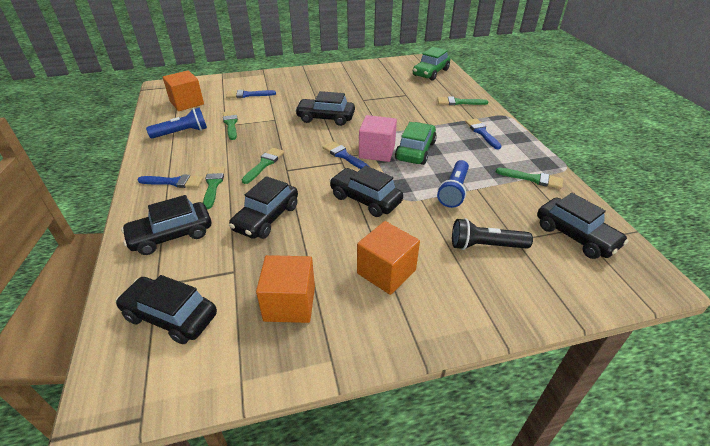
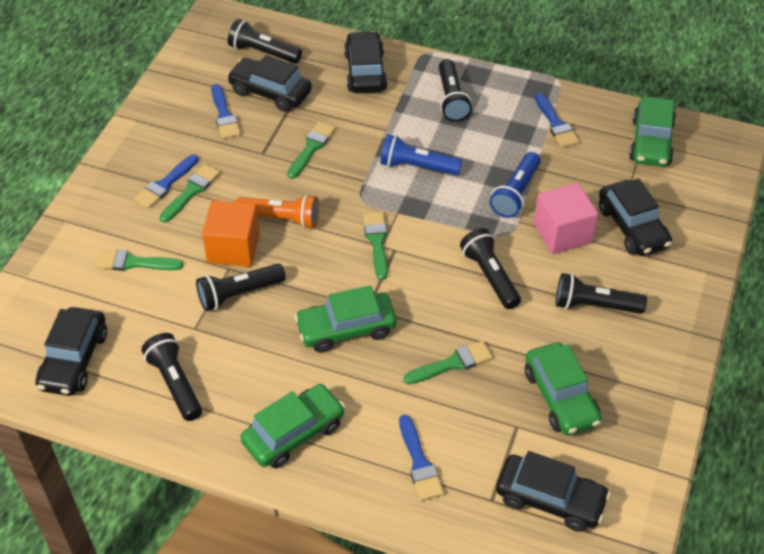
black car: 6 -> 5
black flashlight: 1 -> 6
green car: 2 -> 4
orange cube: 3 -> 1
orange flashlight: 0 -> 1

